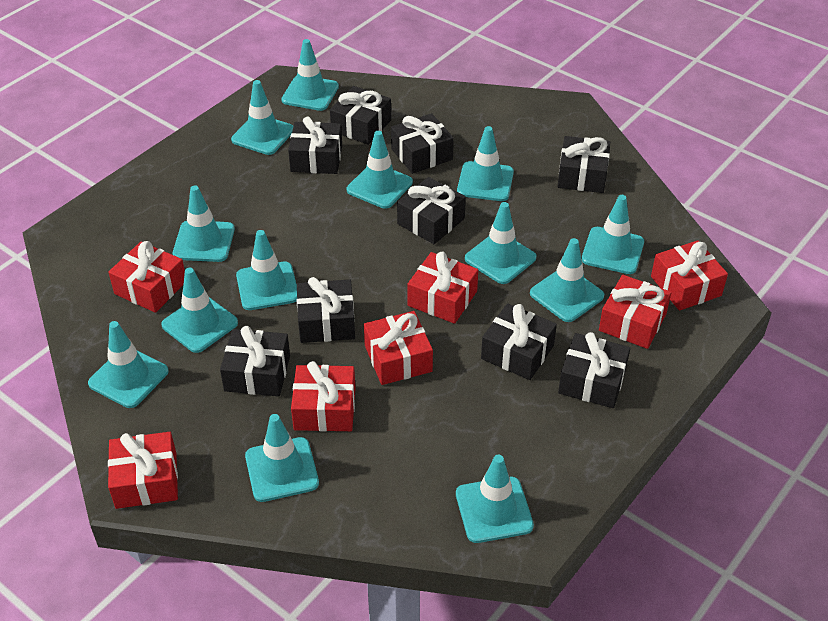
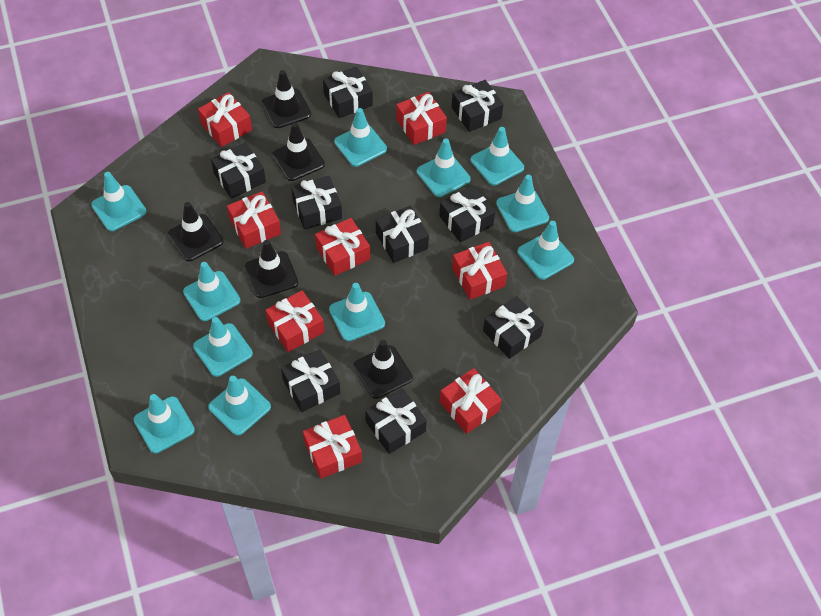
black traffic cone: 0 -> 5
red gift: 7 -> 8
turquoise traffic cone: 13 -> 11

